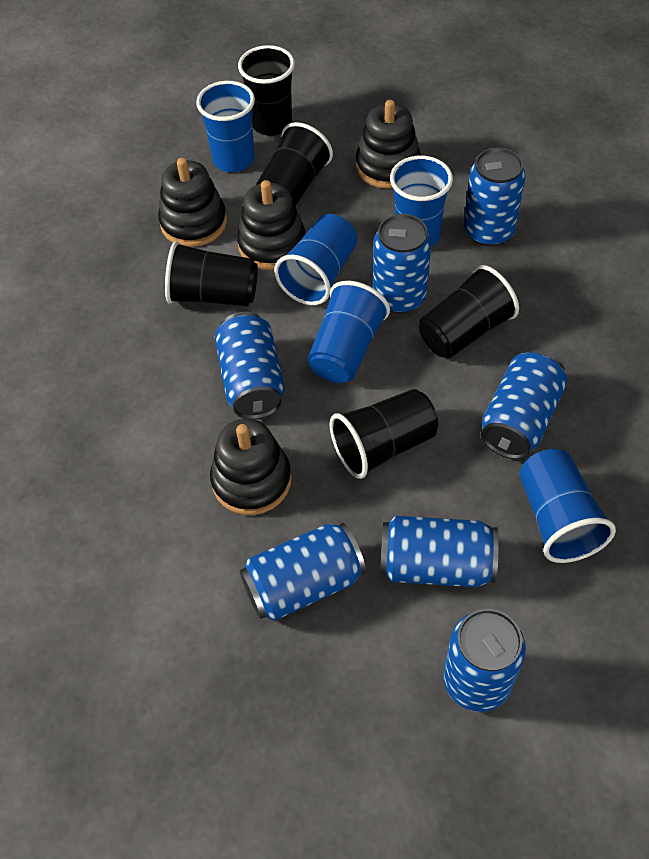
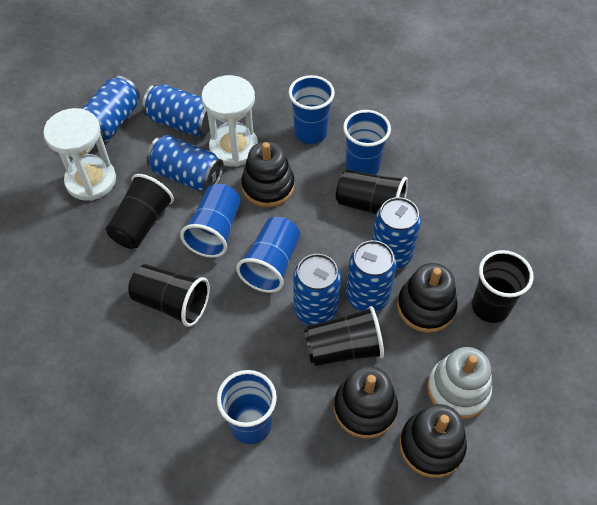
blue can: 7 -> 6
white hourglass: 0 -> 2
white stacking toy: 0 -> 1

